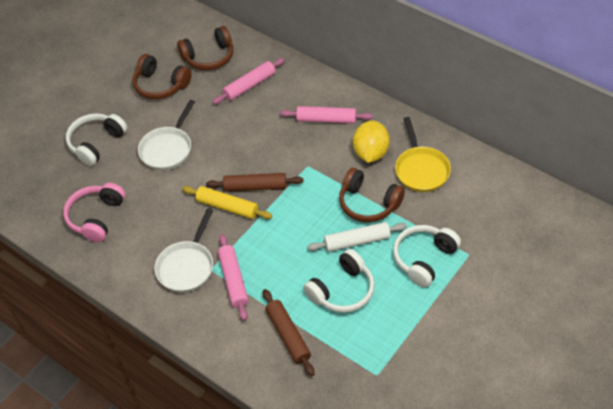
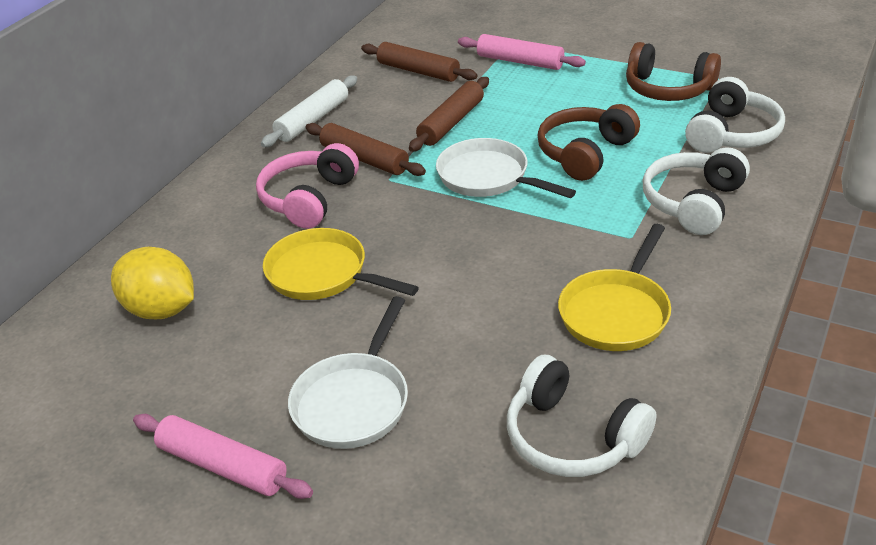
brown headphones: 3 -> 2
brown rolling pin: 2 -> 3
pink rolling pin: 3 -> 2
yellow pan: 1 -> 2
yellow rolling pin: 1 -> 0

